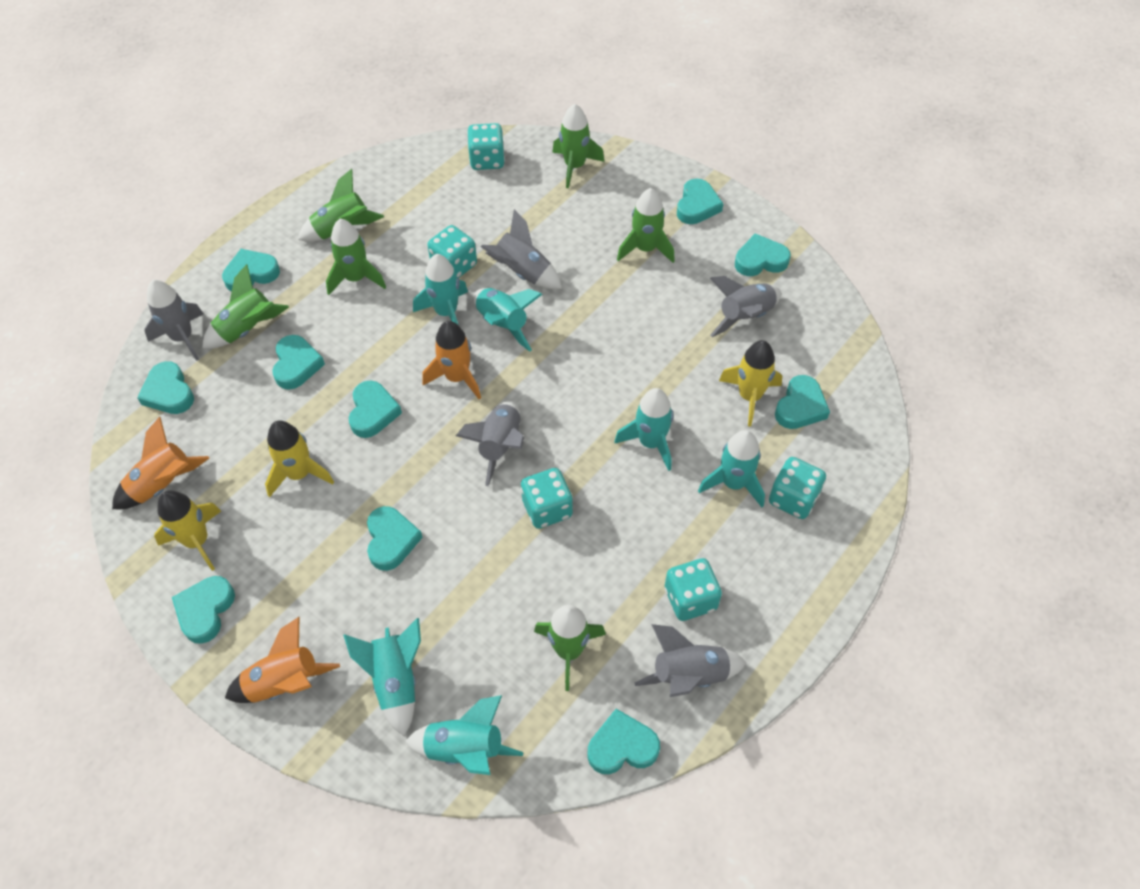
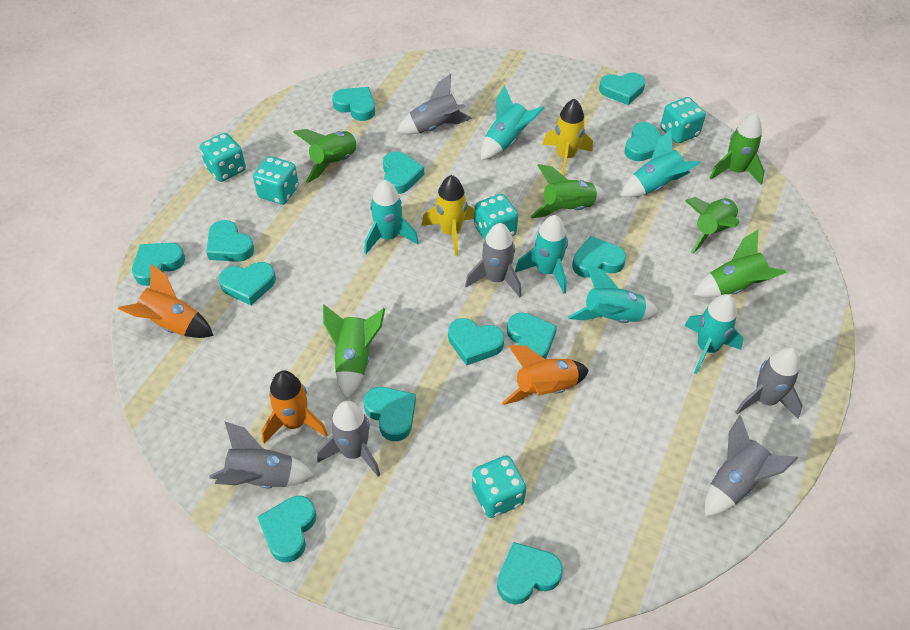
grey rocket: 5 -> 6
turquoise heart: 10 -> 13
yellow rocket: 3 -> 2

